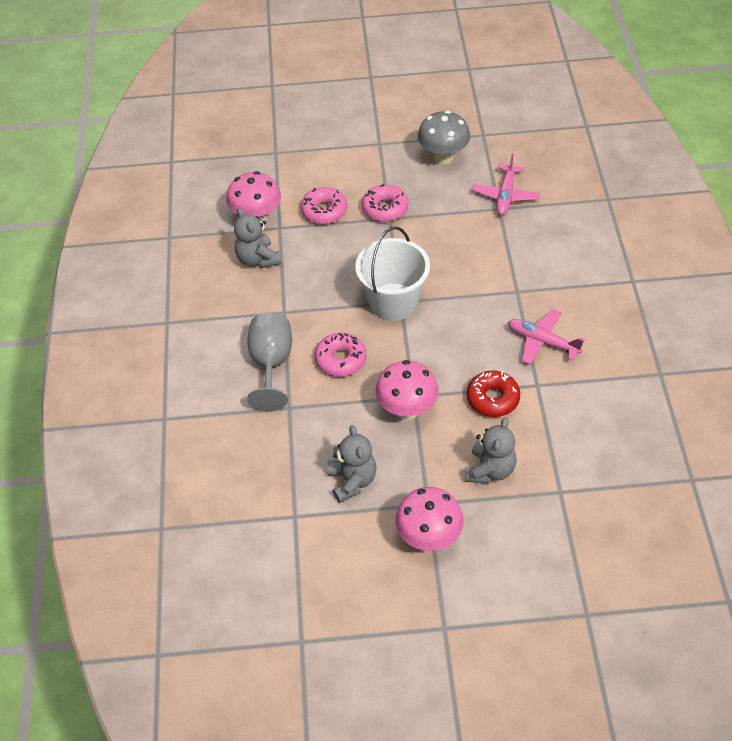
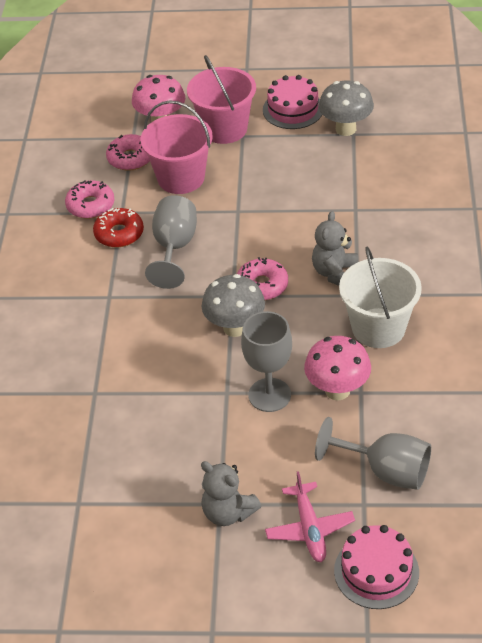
grey goblet: 1 -> 3
grey mushroom: 1 -> 2
grey teddy bear: 3 -> 2
pink bucket: 0 -> 2
pink cake: 0 -> 2
pink mushroom: 3 -> 2
pink plane: 2 -> 1

